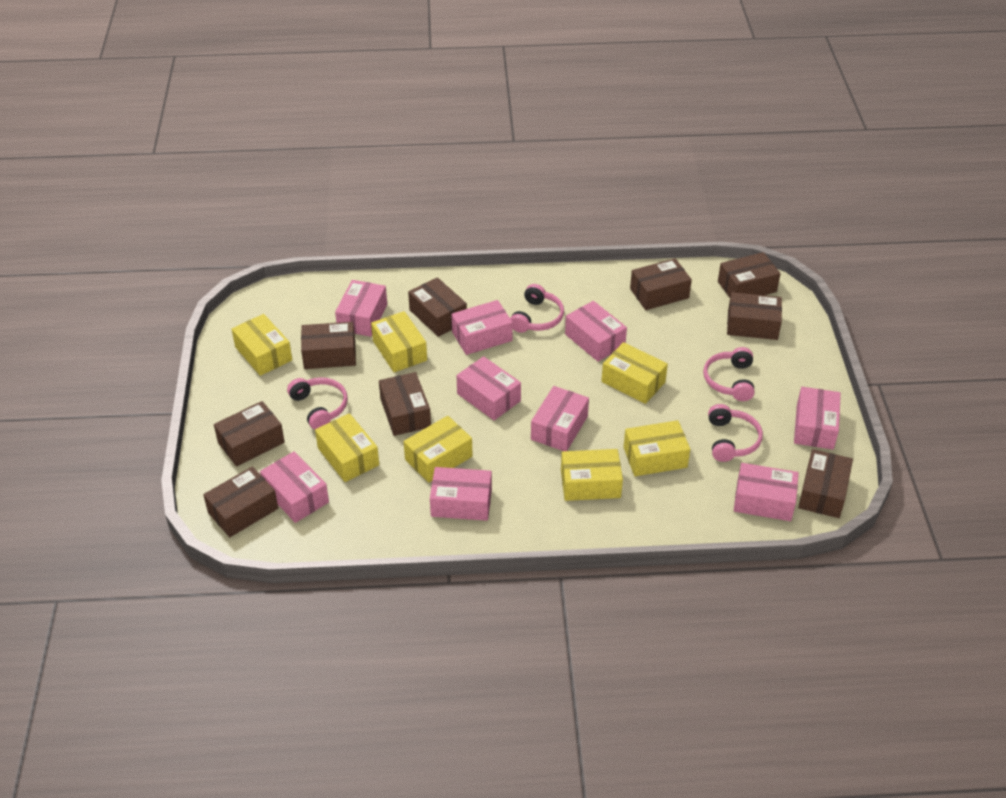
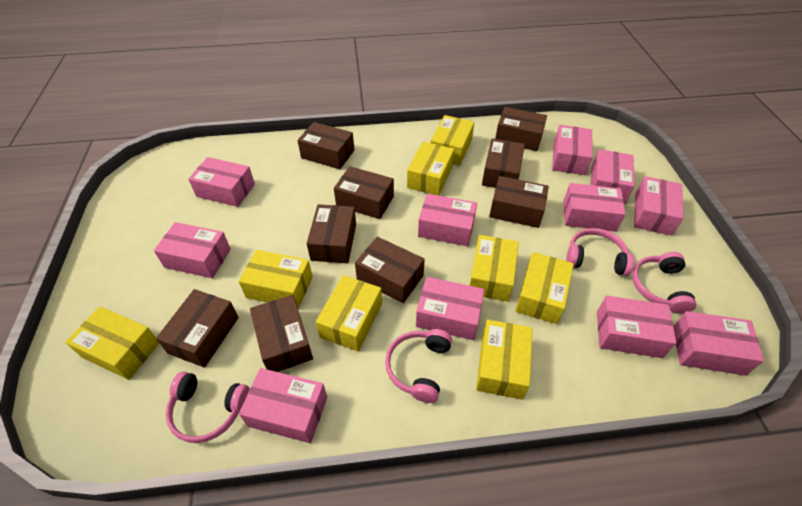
pink box: 9 -> 11
yellow box: 7 -> 8

